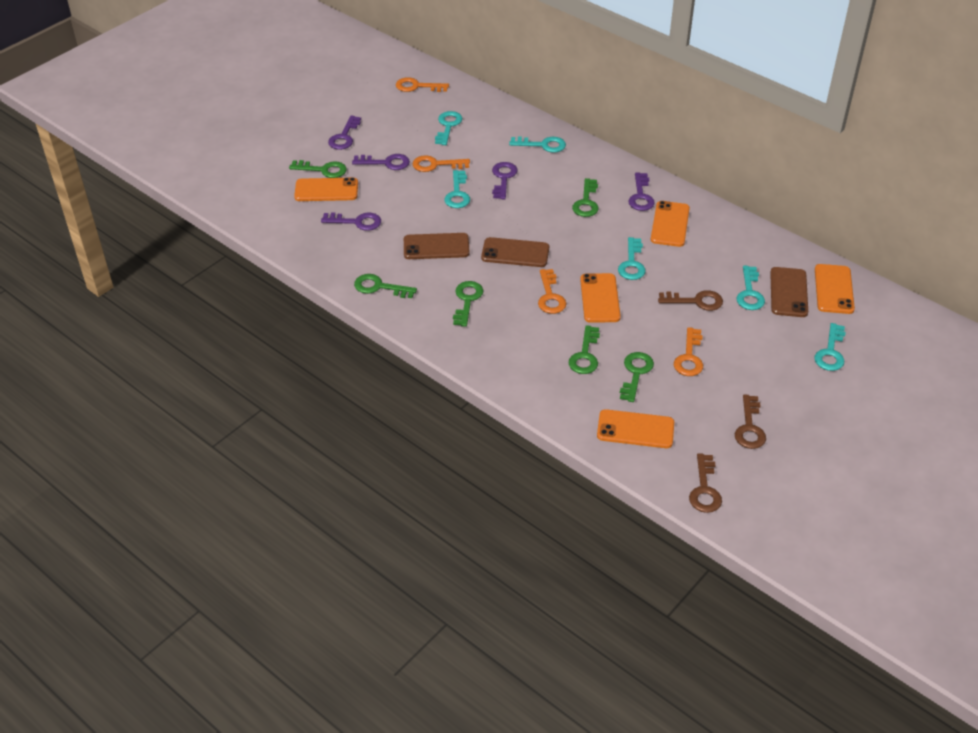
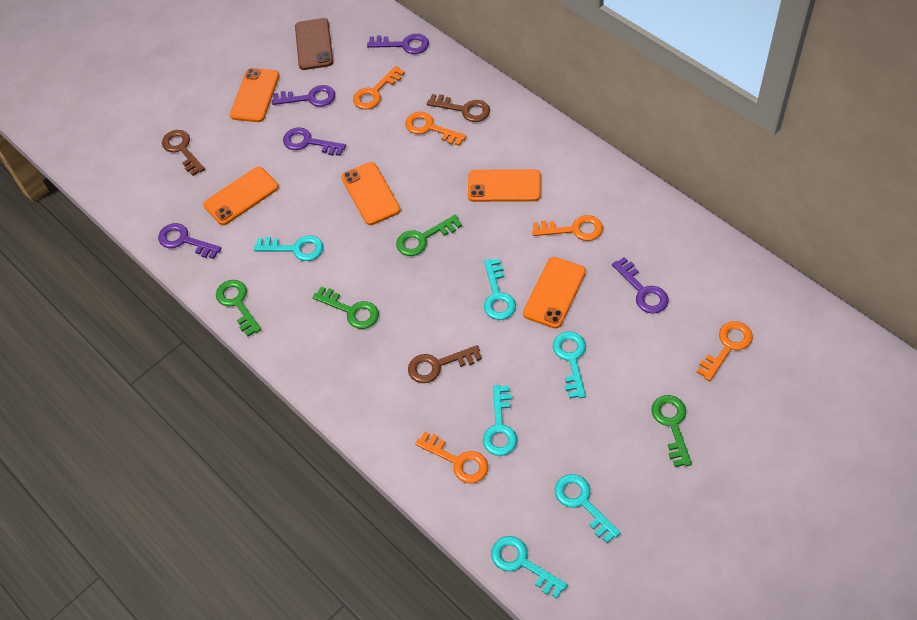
brown phone: 3 -> 1
green key: 6 -> 4
orange key: 4 -> 5

